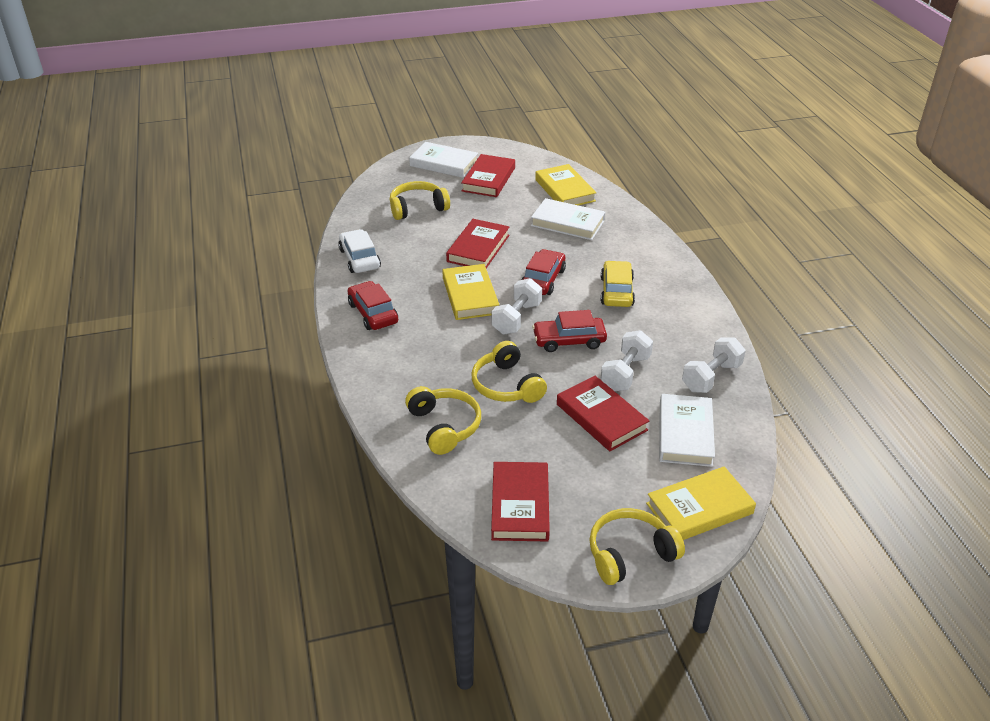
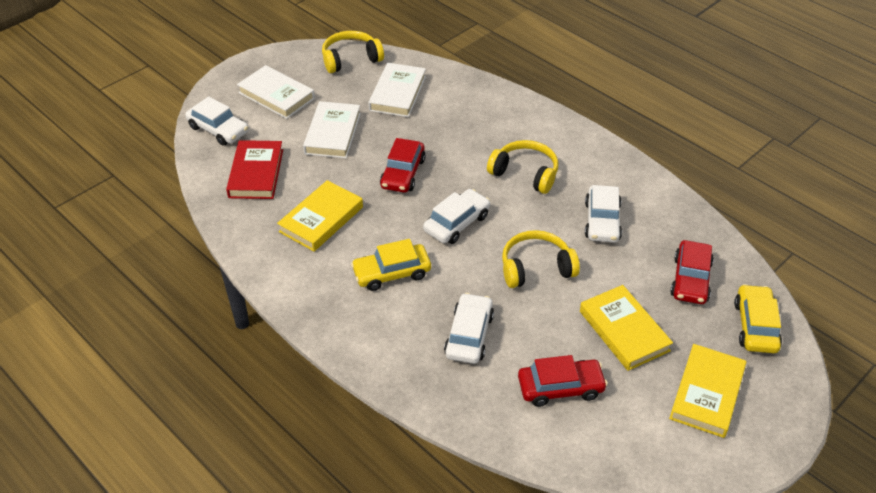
red book: 4 -> 1
white car: 1 -> 4
white dumbbell: 3 -> 0
yellow car: 1 -> 2
yellow headphones: 4 -> 3

